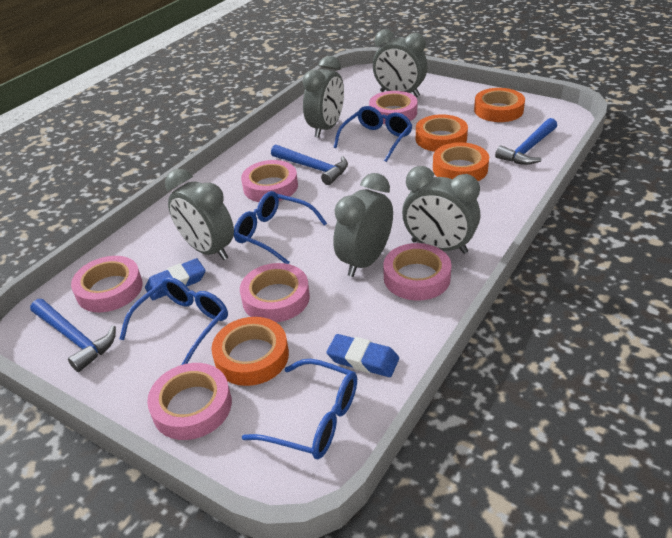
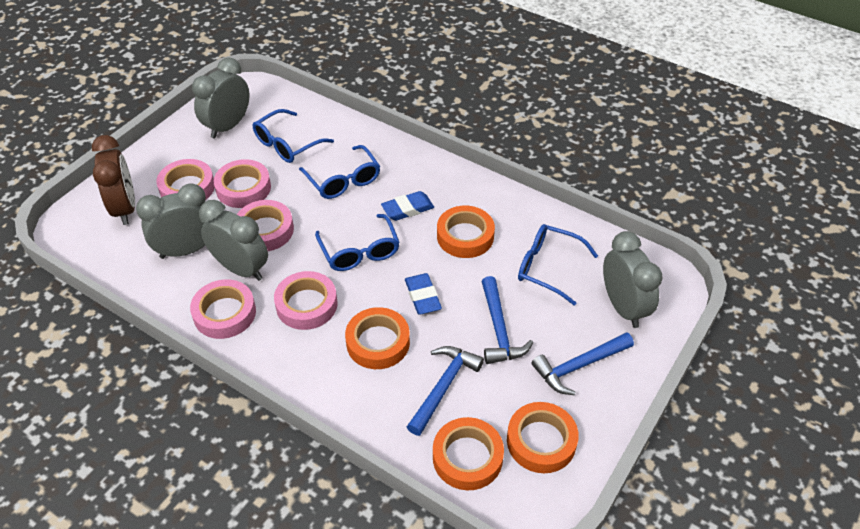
brown clock: 0 -> 1
grey clock: 5 -> 4
pink tape: 6 -> 5

